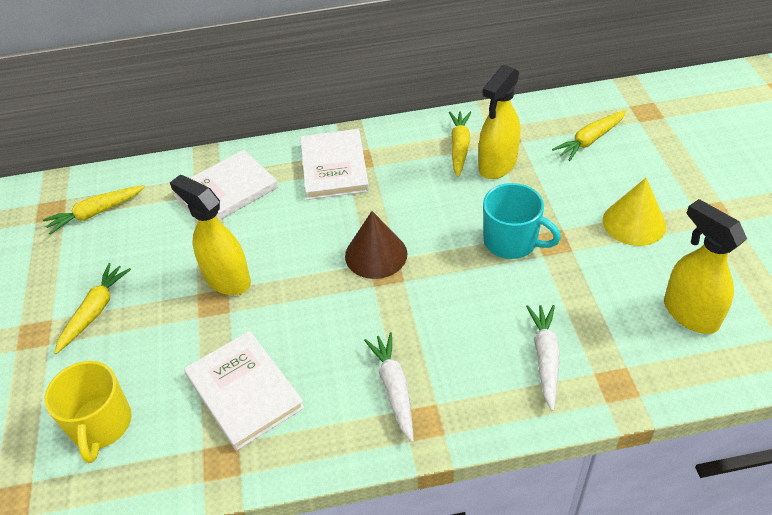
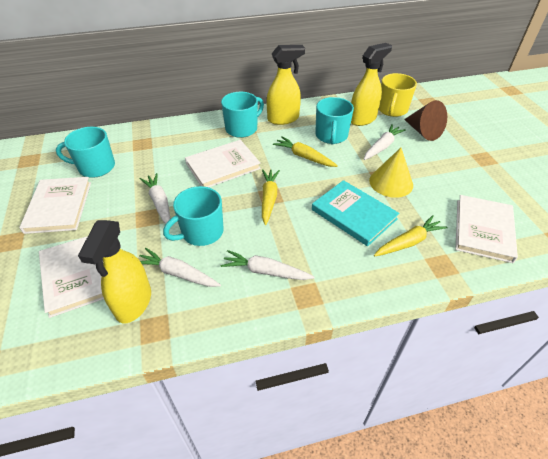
turquoise book: 0 -> 1
turquoise mug: 1 -> 4
white book: 3 -> 4
white carrot: 2 -> 4
yellow carrot: 4 -> 3

